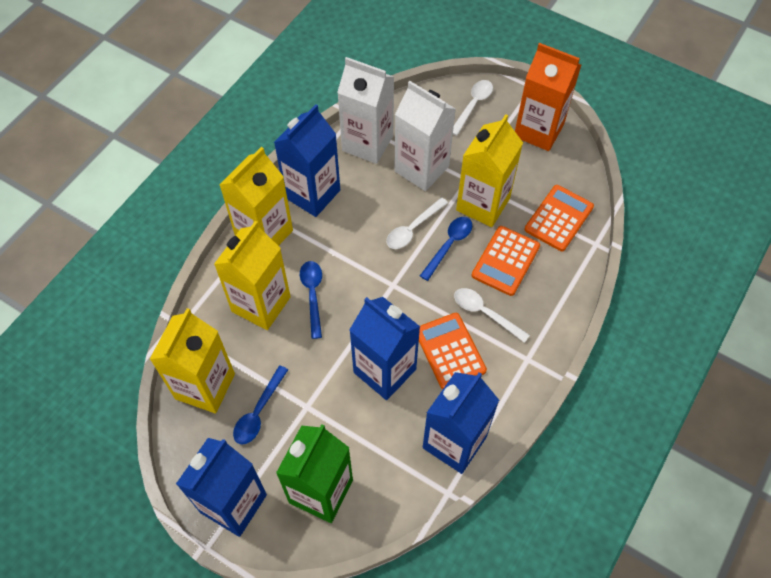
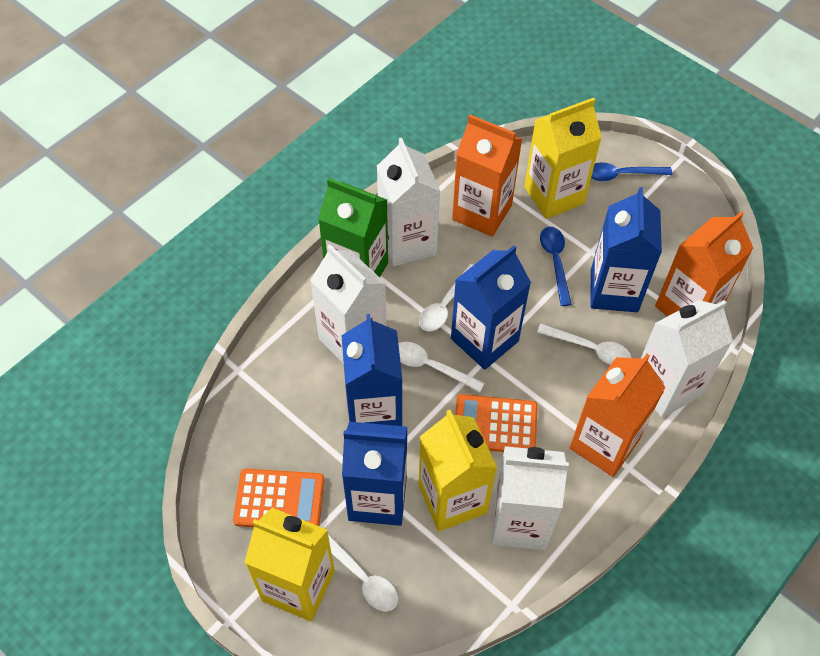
blue spoon: 3 -> 2
orange calculator: 3 -> 2
orange carton: 1 -> 3
white carton: 2 -> 4
white spoon: 3 -> 4
yellow carton: 4 -> 3

